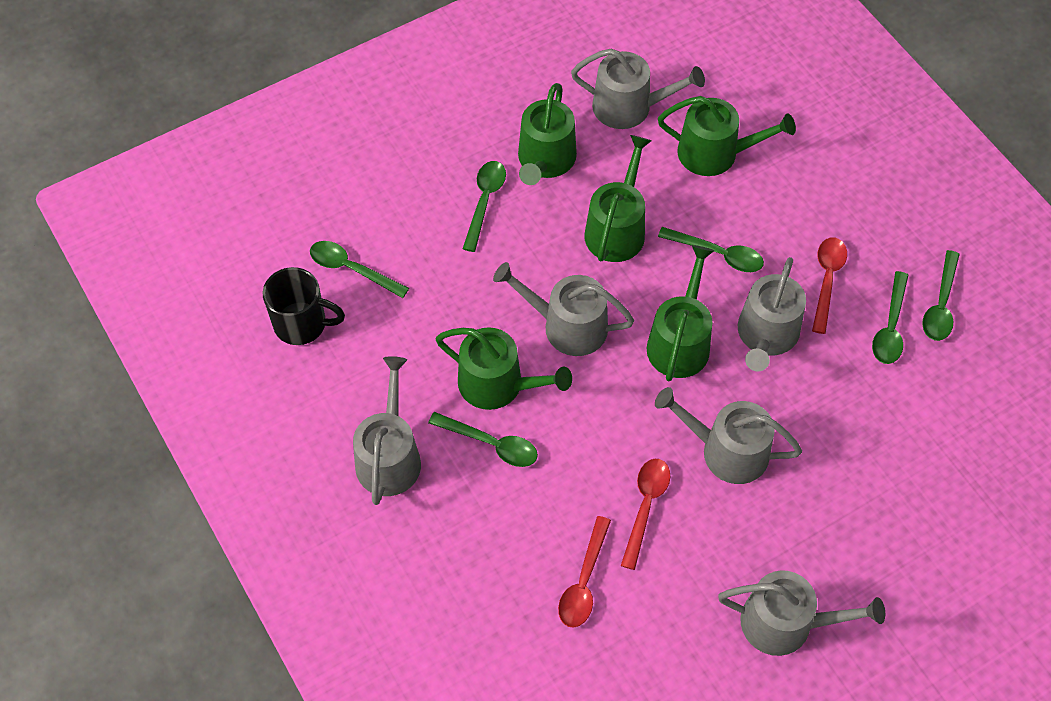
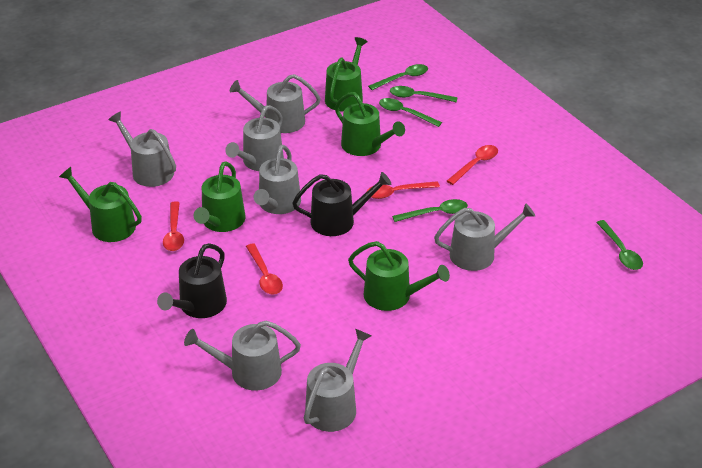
black mug: 1 -> 0
black watering can: 0 -> 2
green spoon: 6 -> 5
grey watering can: 6 -> 7
red spoon: 3 -> 4

